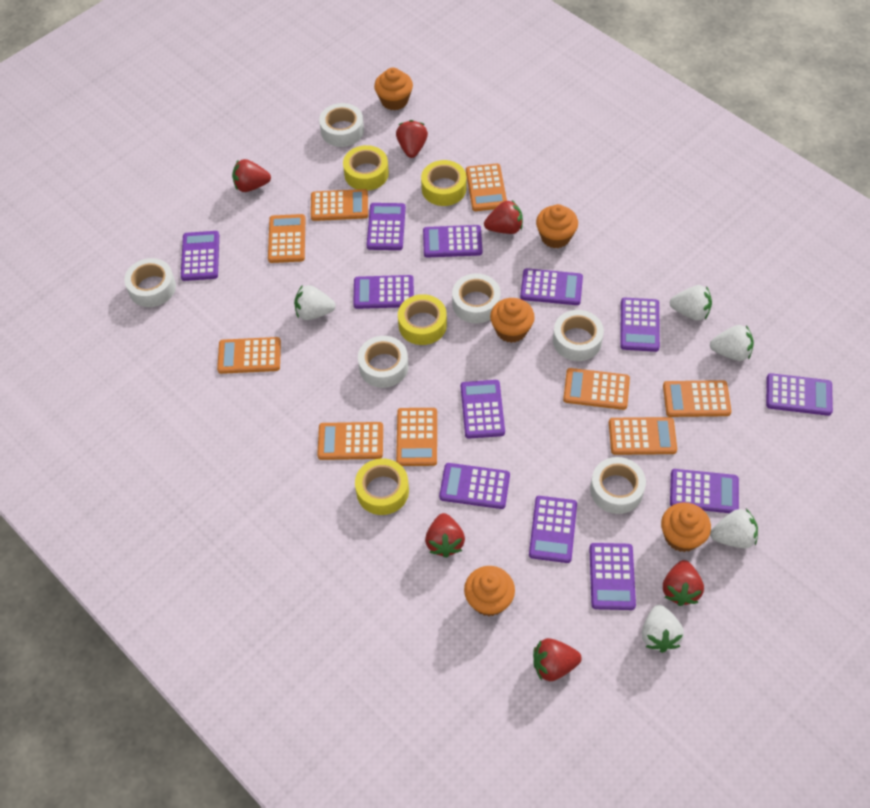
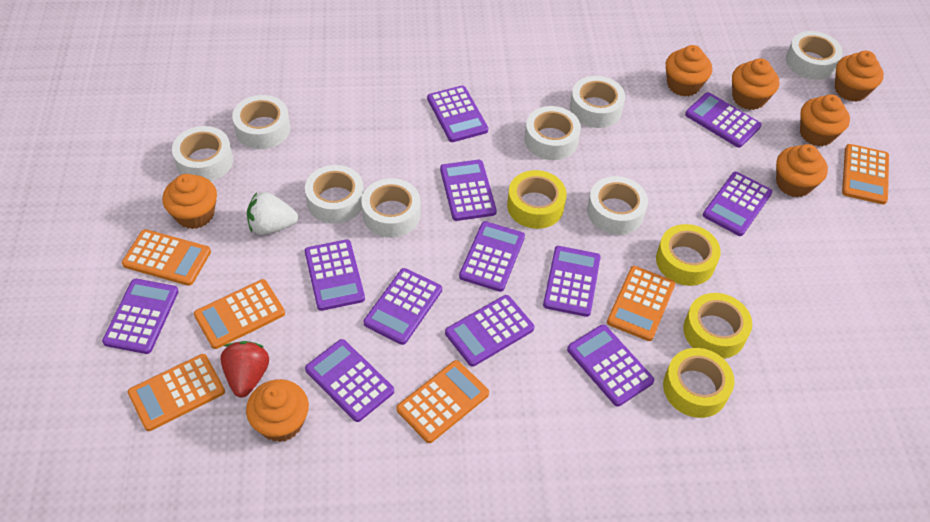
orange calculator: 9 -> 6
orange cupcake: 5 -> 7
red strawberry: 6 -> 1
white strawberry: 5 -> 1
white tape: 6 -> 8

